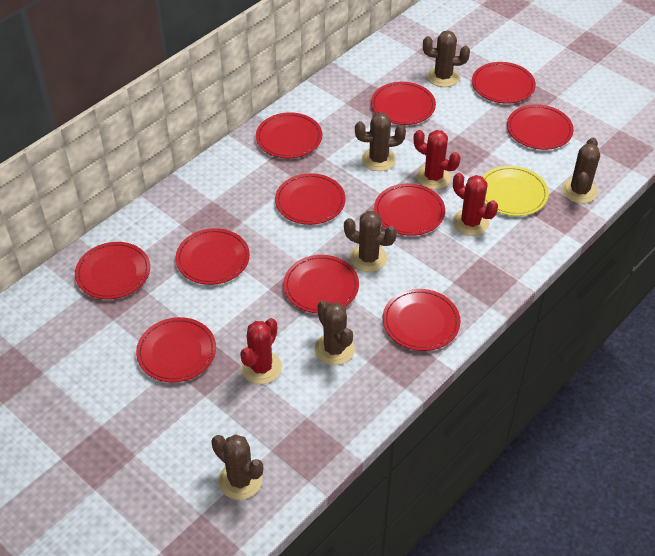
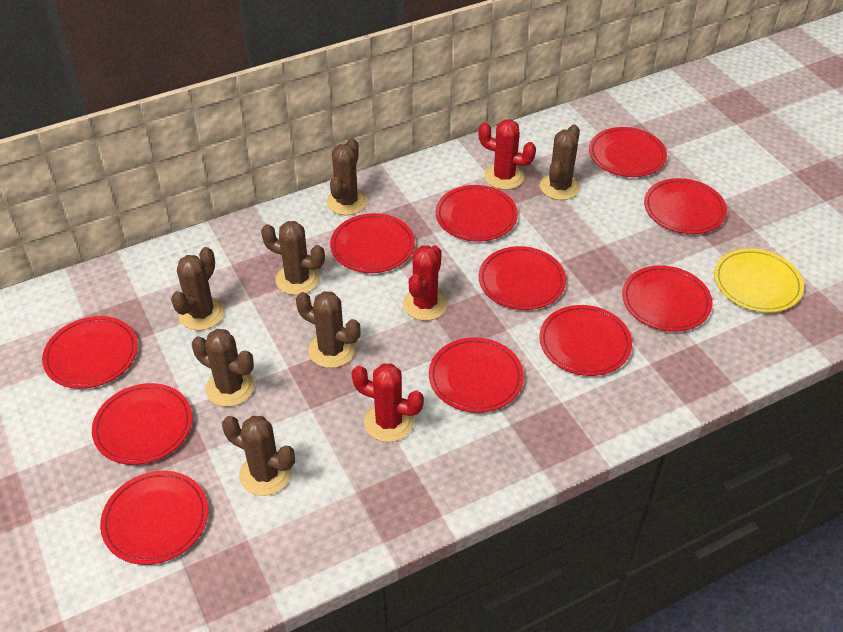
brown cactus: 6 -> 7

